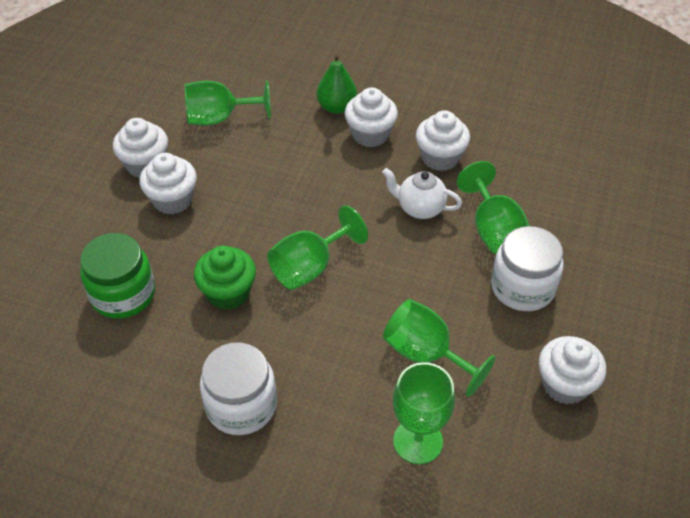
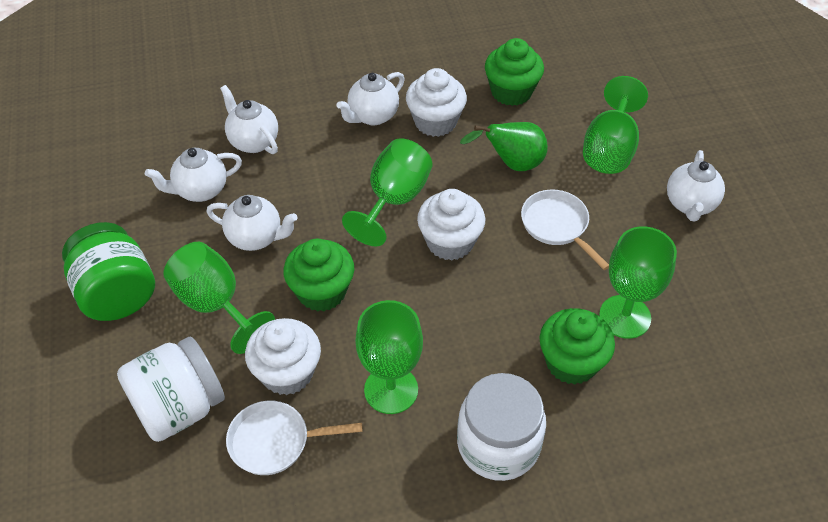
green cupcake: 1 -> 3
white cupcake: 5 -> 3
white pan: 0 -> 2
white teapot: 1 -> 5

